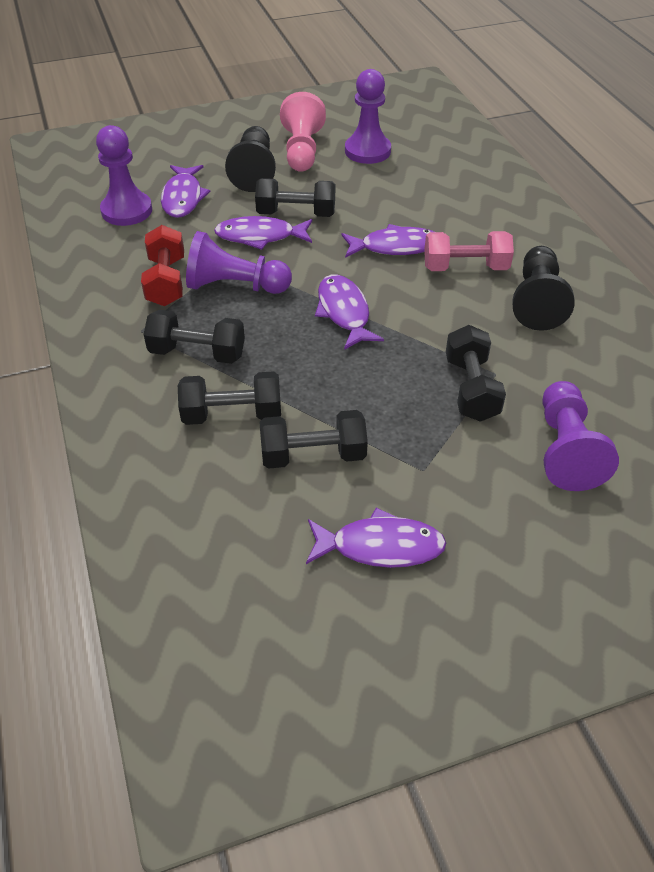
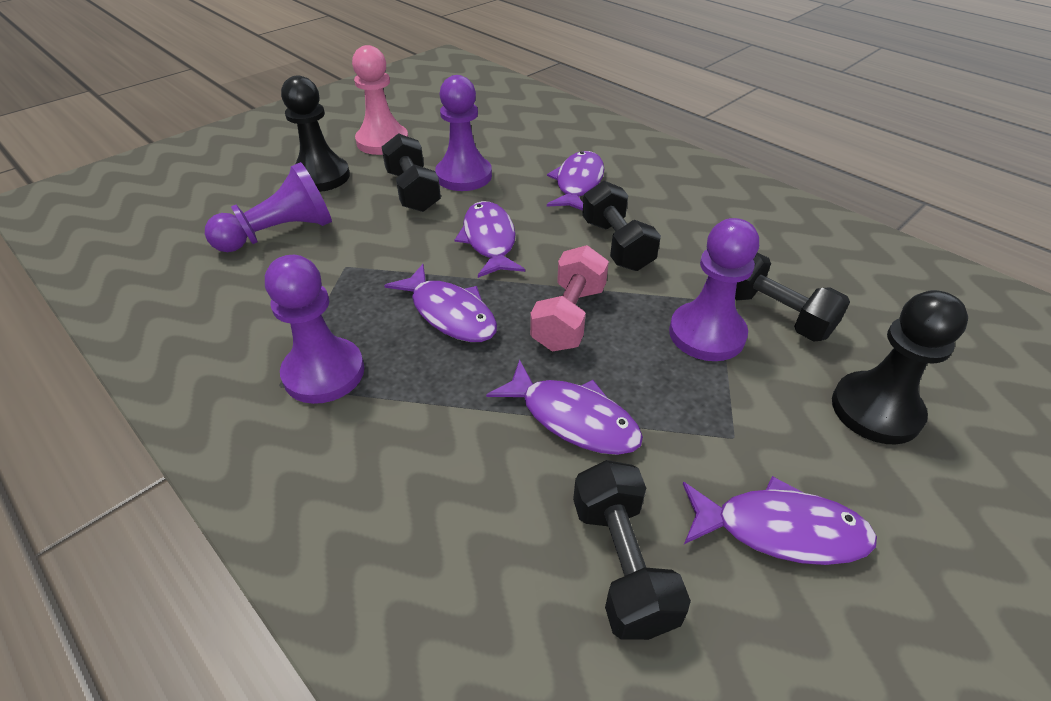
black dumbbell: 5 -> 4
red dumbbell: 1 -> 0

